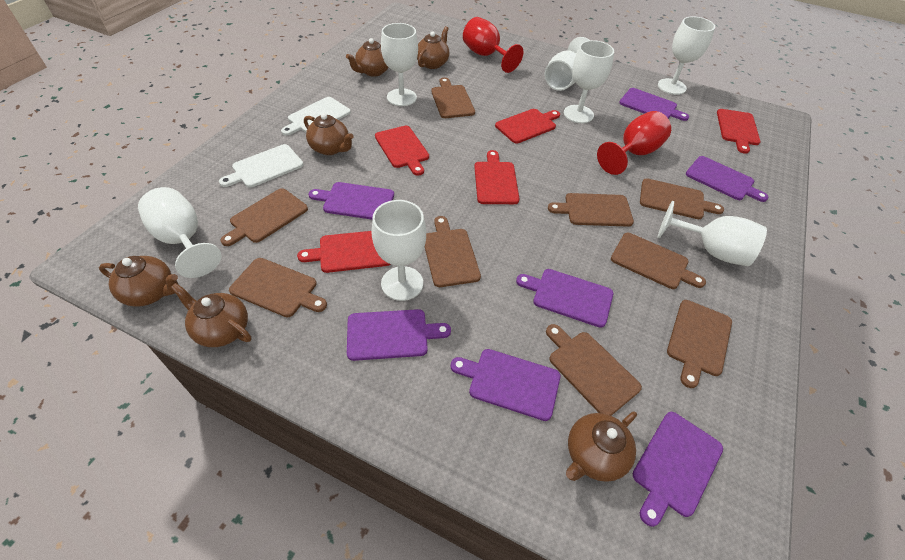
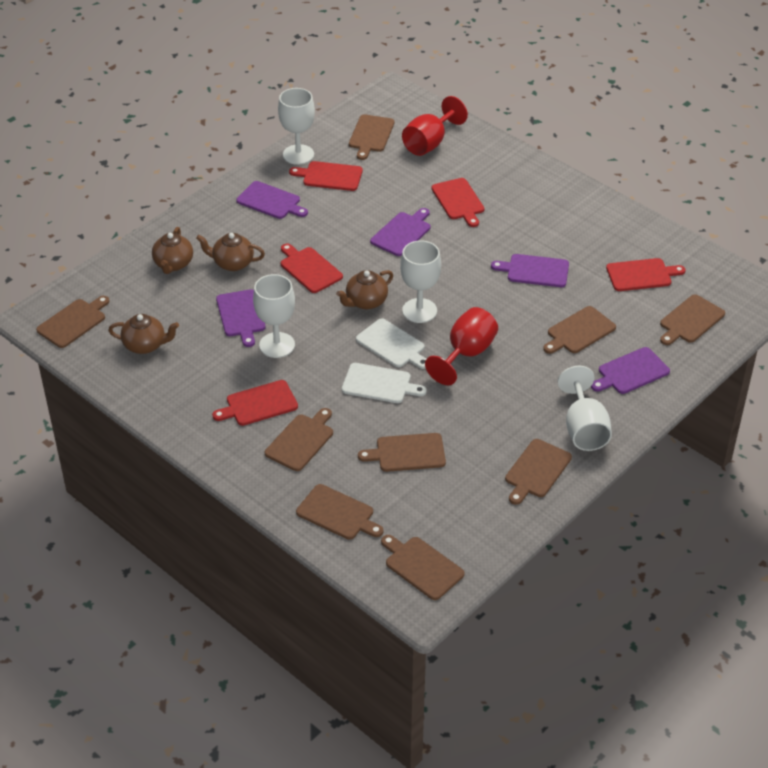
brown teapot: 6 -> 4
purple cutting board: 7 -> 5
white goblet: 7 -> 4

